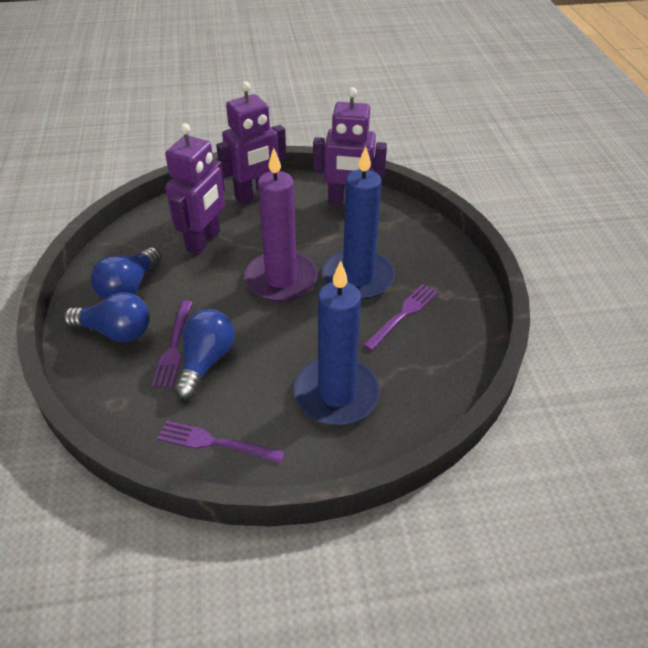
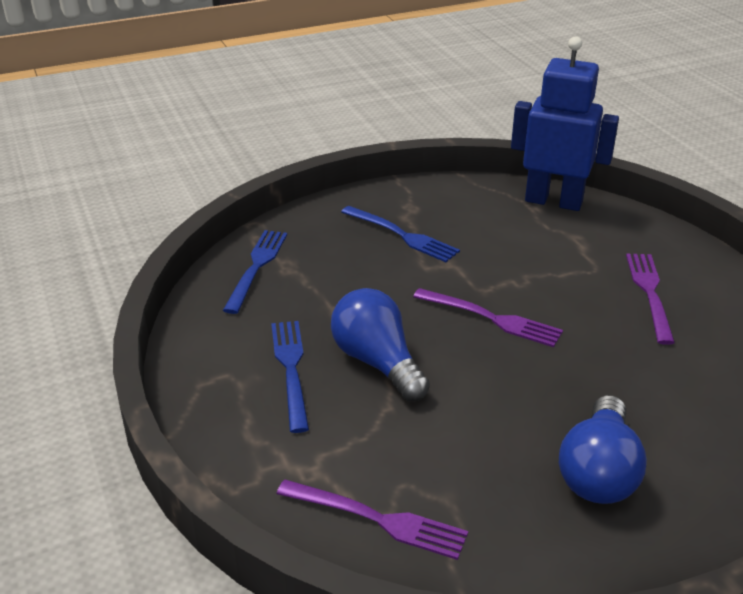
blue candle: 2 -> 0
blue fork: 0 -> 3
blue light bulb: 3 -> 2
blue robot: 0 -> 1
purple candle: 1 -> 0
purple robot: 3 -> 0

